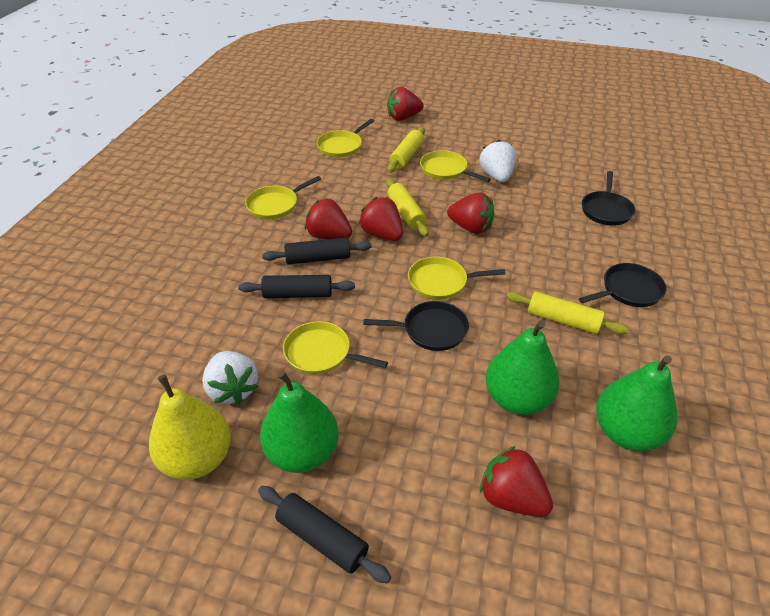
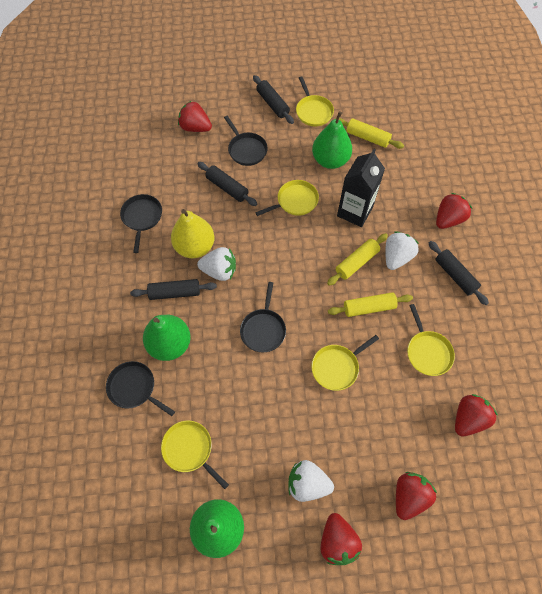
black carton: 0 -> 1
black pan: 3 -> 4
black rolling pin: 3 -> 4
white strawberry: 2 -> 3

